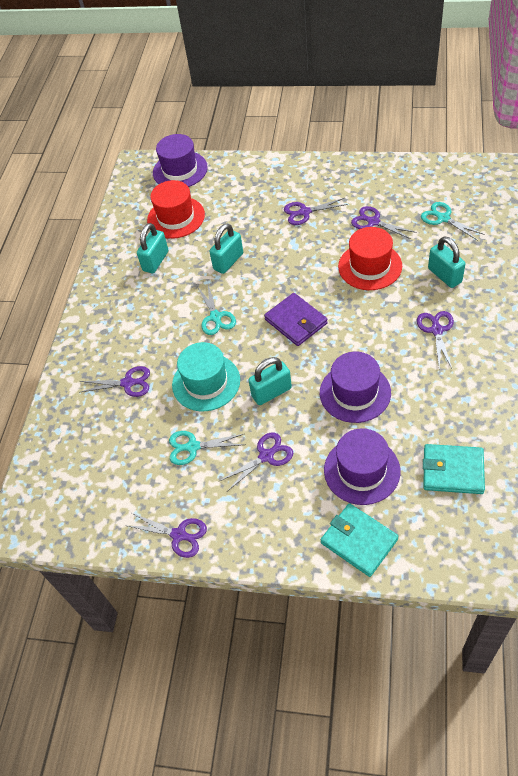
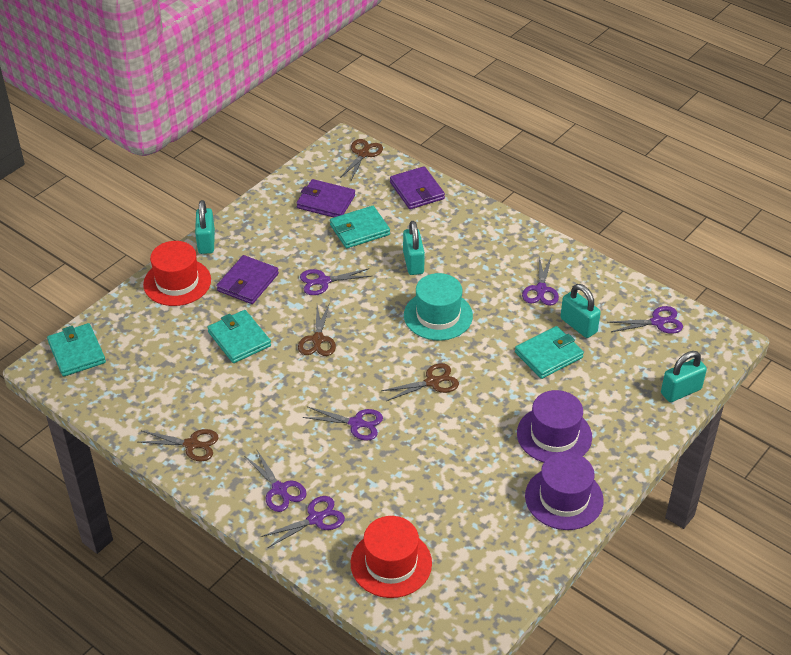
brown scissors: 0 -> 4
purple hat: 3 -> 2
purple wallet: 1 -> 3
turquoise scissors: 3 -> 0
turquoise wallet: 2 -> 4

